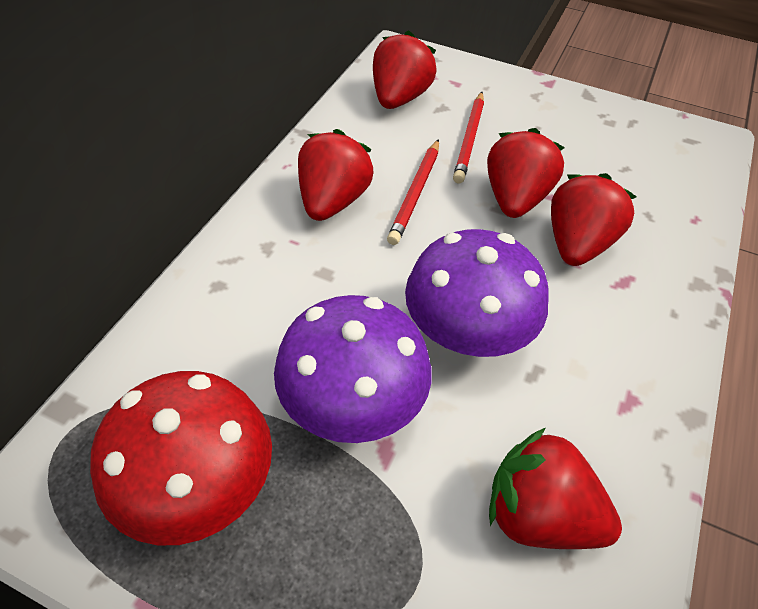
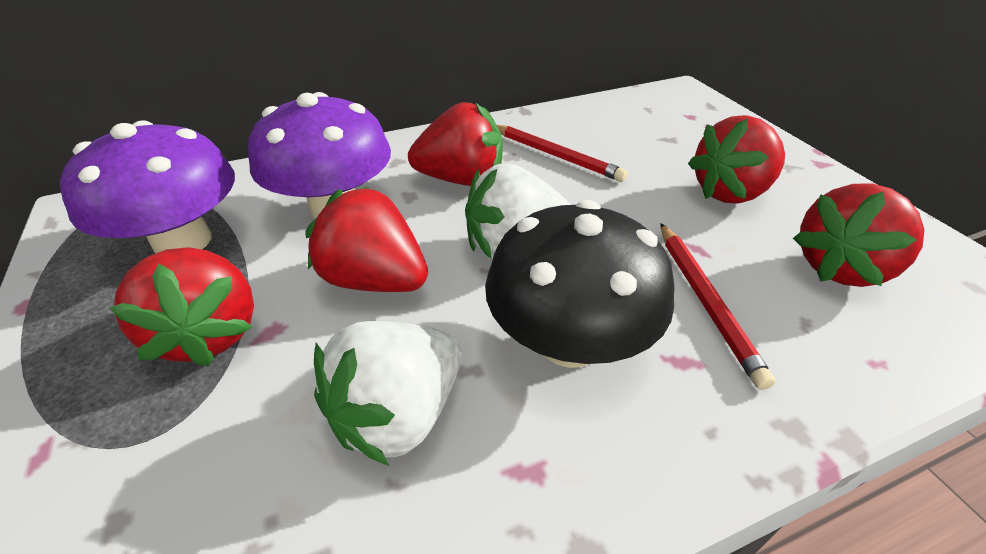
black mushroom: 0 -> 1
red mushroom: 1 -> 0
white strawberry: 0 -> 2

